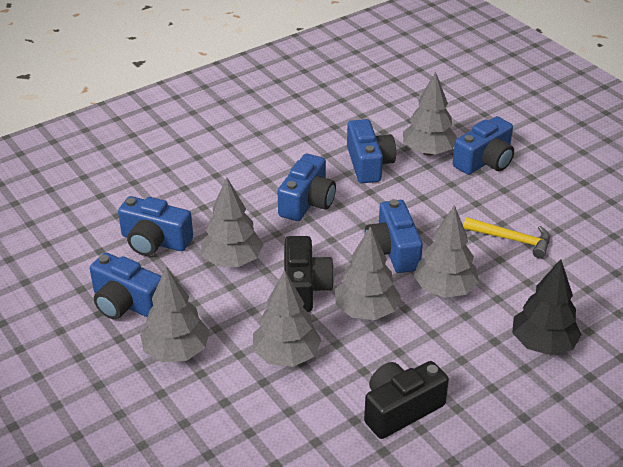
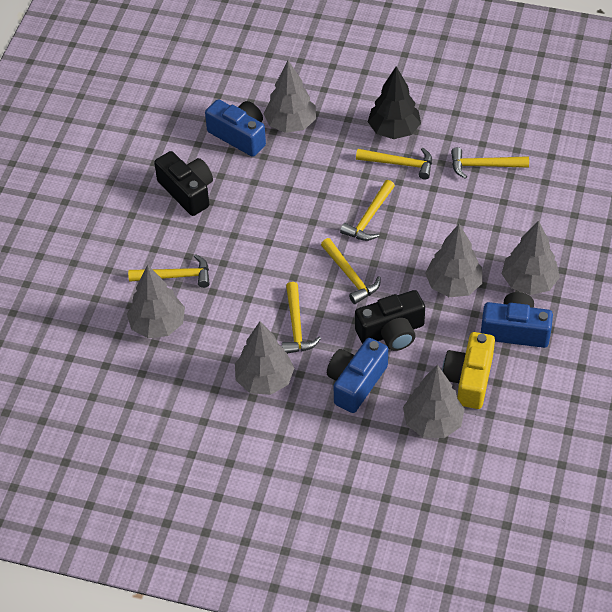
blue camera: 6 -> 3
yellow camera: 0 -> 1
yellow hammer: 1 -> 6

